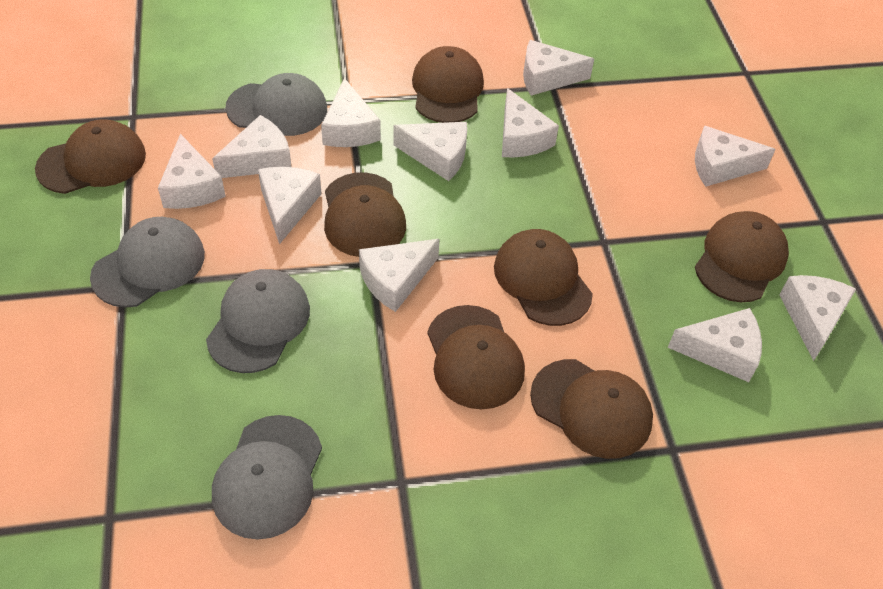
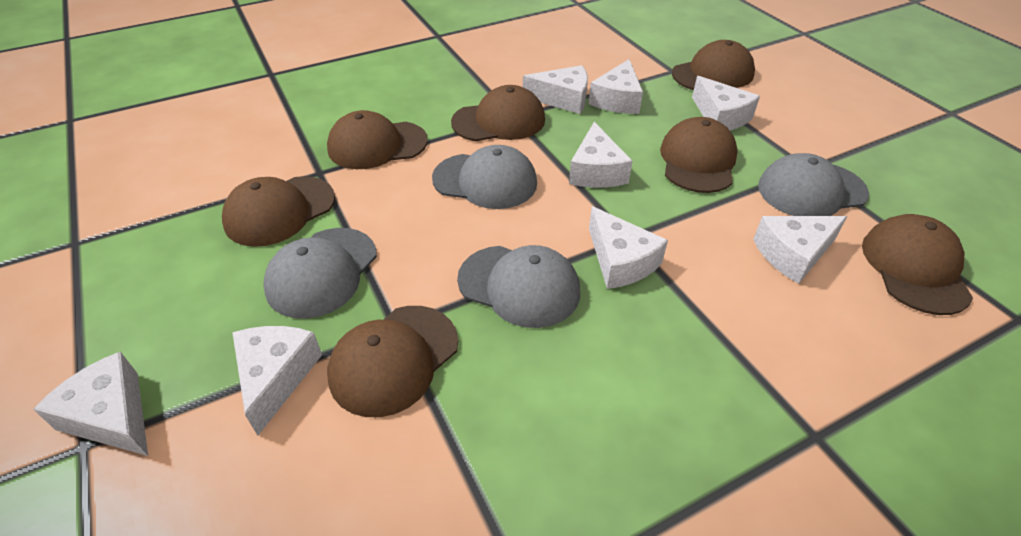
white cheese: 11 -> 8

